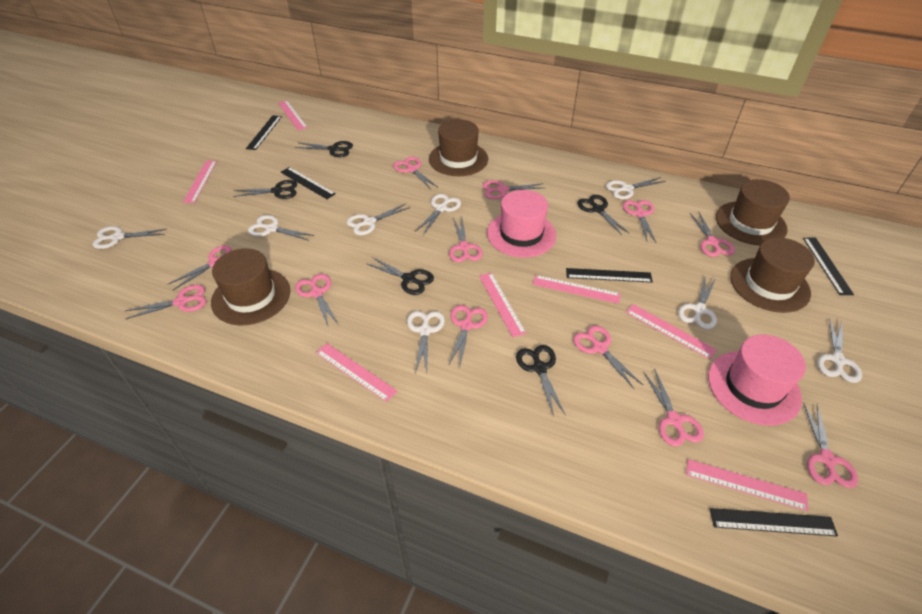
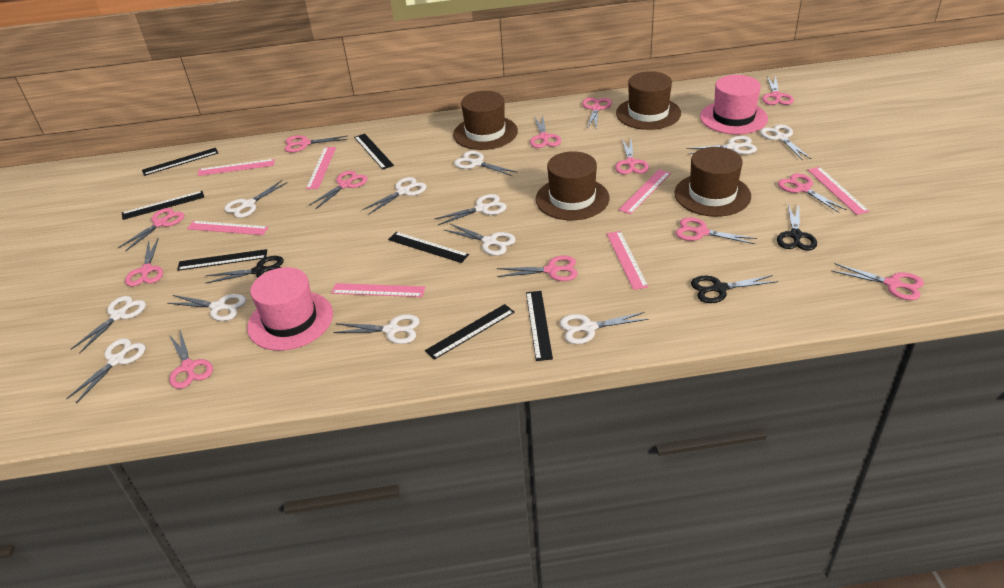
black ruler: 5 -> 7
black scissors: 5 -> 3
pink scissors: 12 -> 13
white scissors: 8 -> 12

